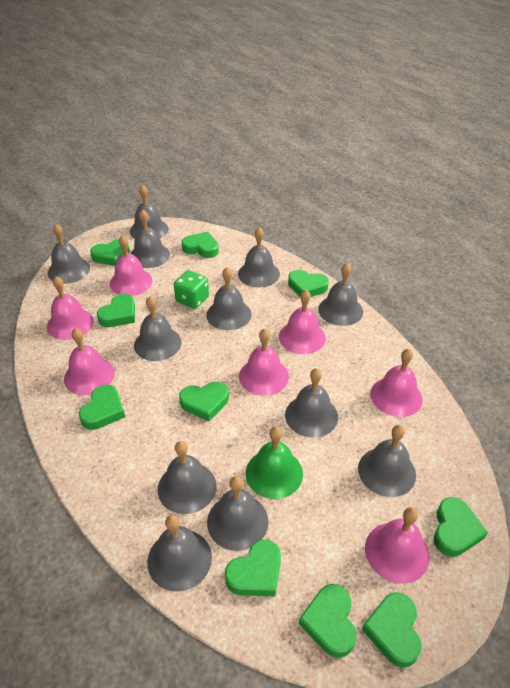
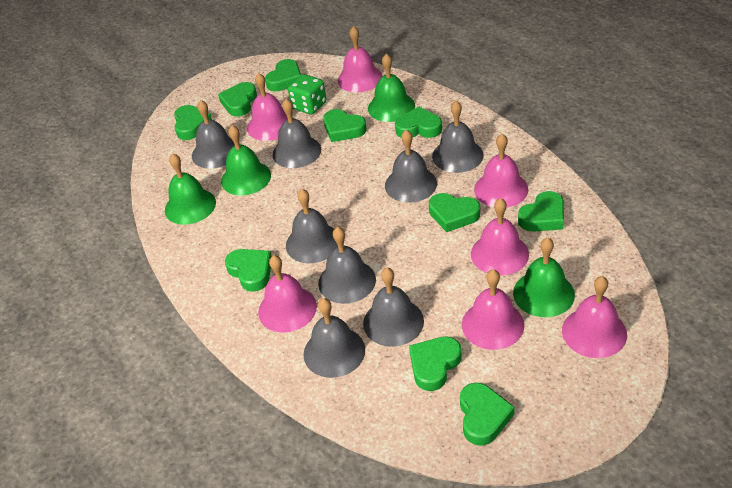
green bell: 1 -> 4
grey bell: 12 -> 8

